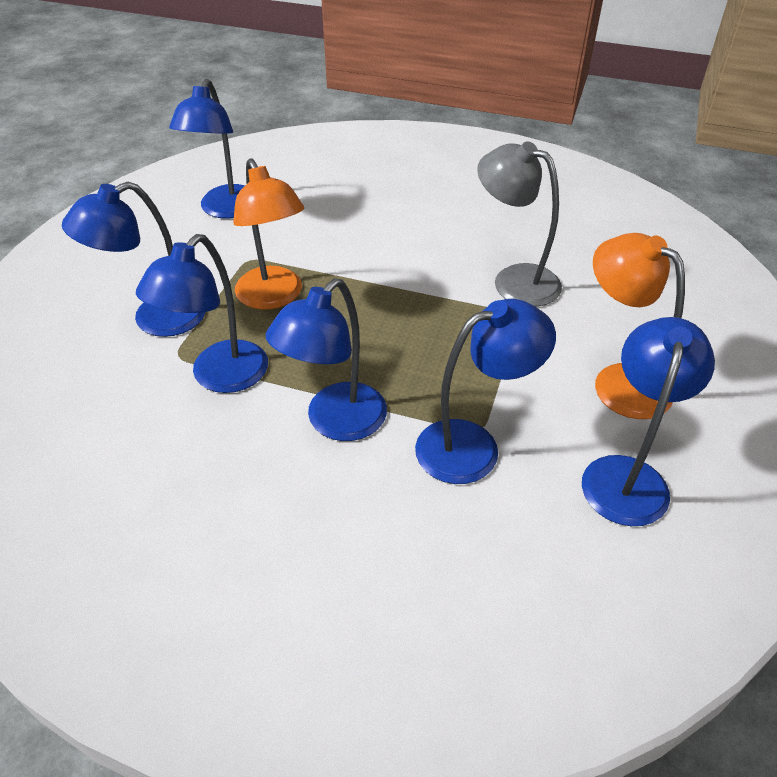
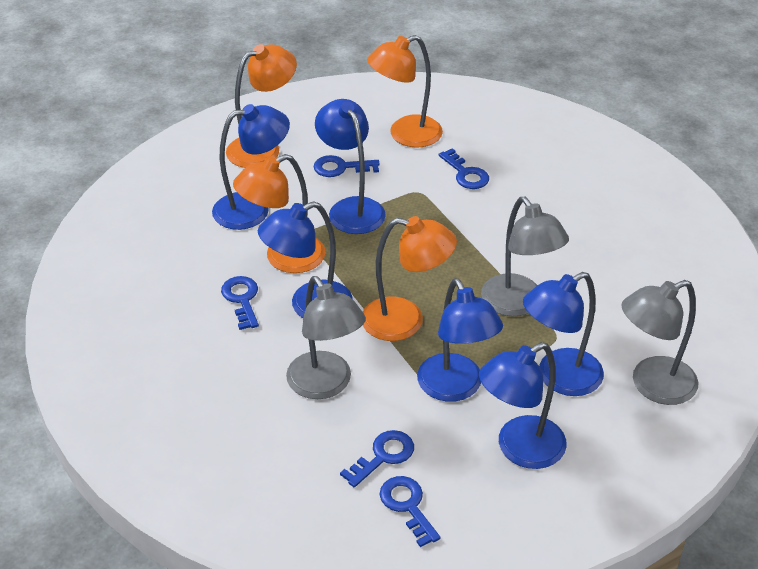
blue key: 0 -> 5
grey lamp: 1 -> 3
orange lamp: 2 -> 4

